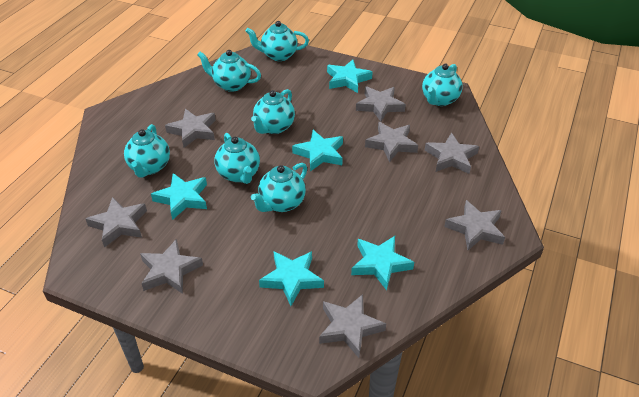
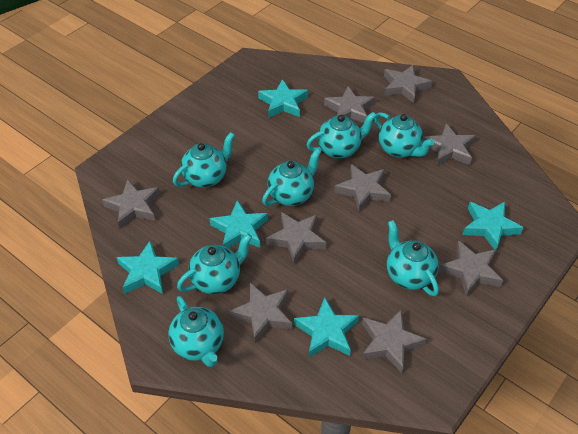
grey star: 8 -> 9

